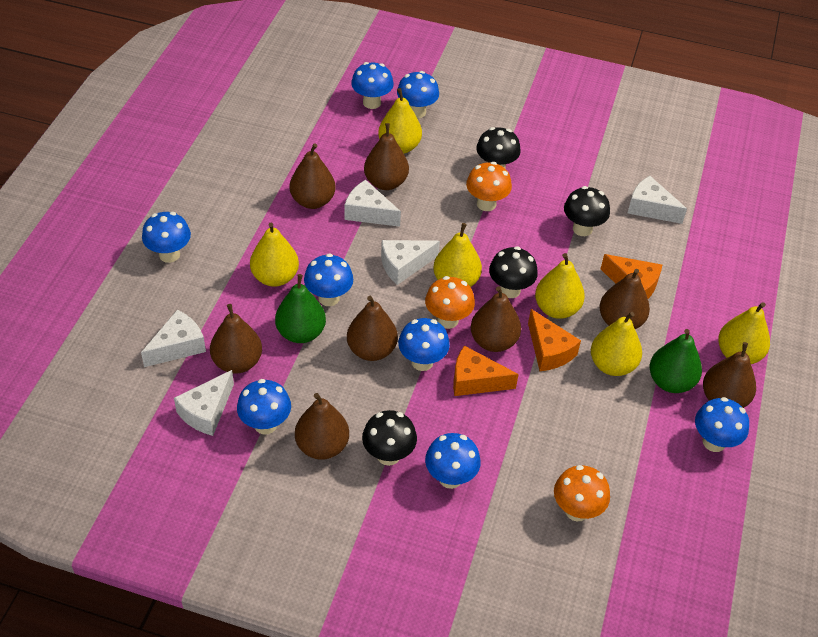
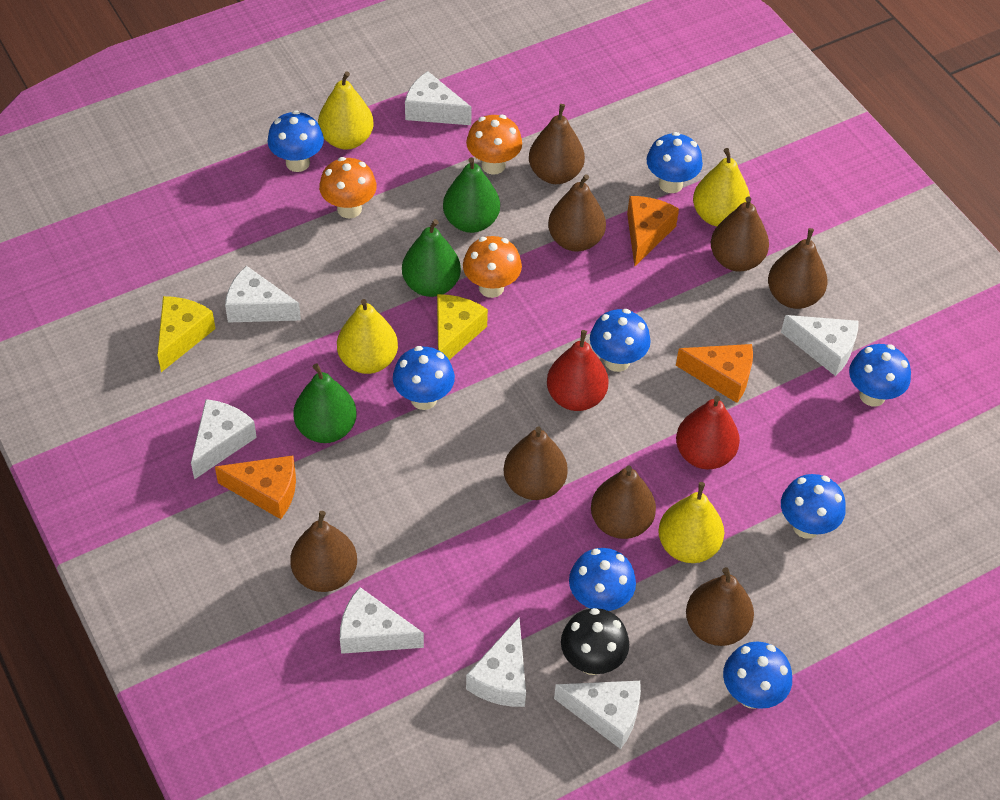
black mushroom: 4 -> 1
green pear: 2 -> 3
red pear: 0 -> 2
white cheese: 5 -> 7
yellow cheese: 0 -> 2
yellow pear: 6 -> 4

